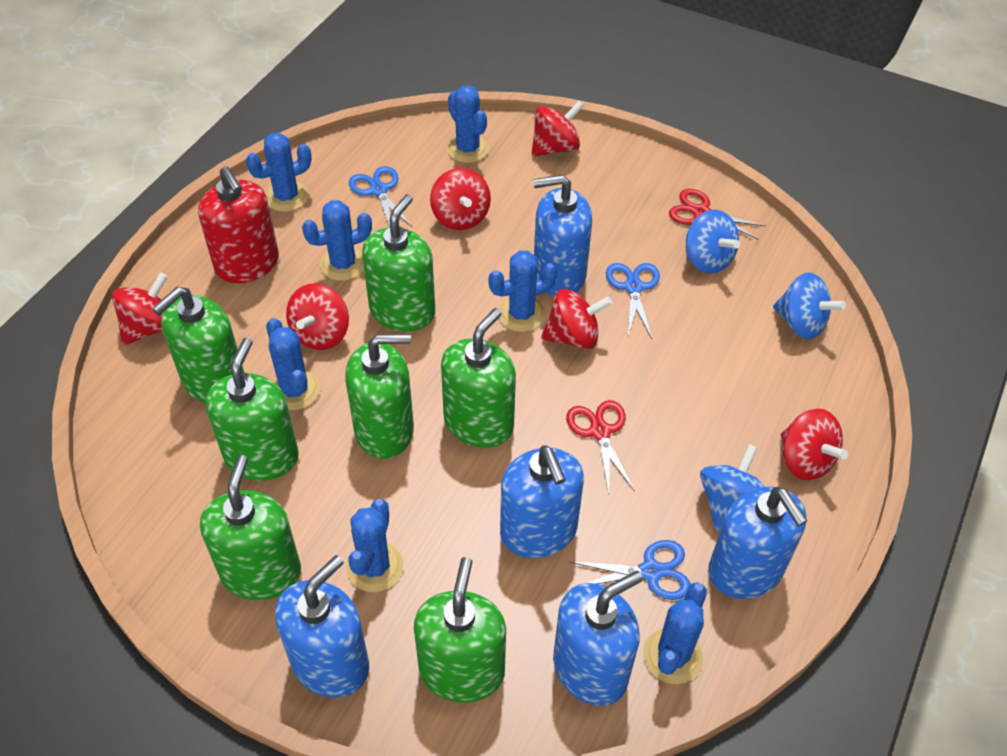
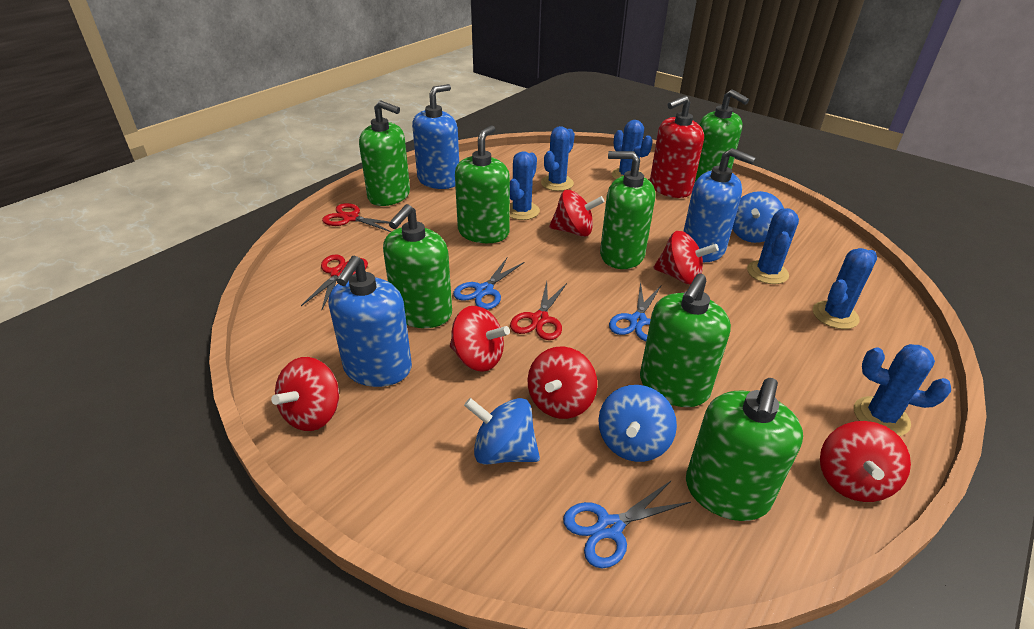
blue cactus: 7 -> 6
blue soap dispenser: 5 -> 3
red scissors: 2 -> 3

